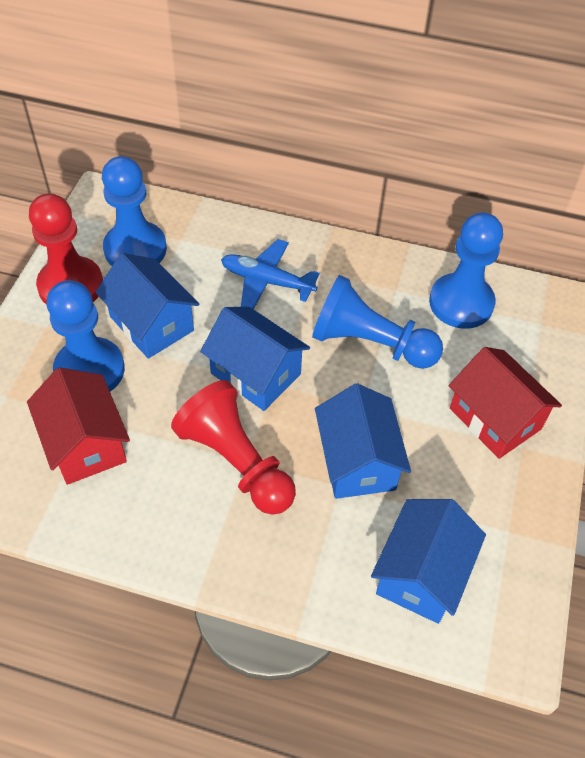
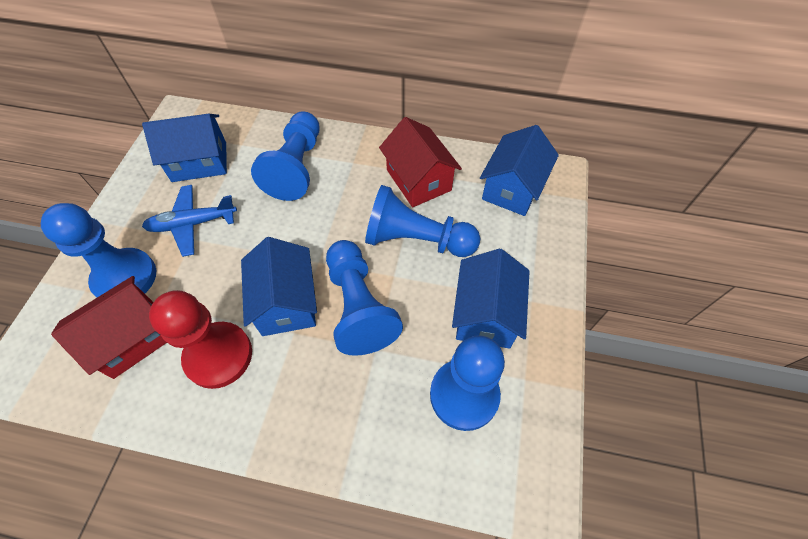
blue pawn: 4 -> 5
red pawn: 2 -> 1

